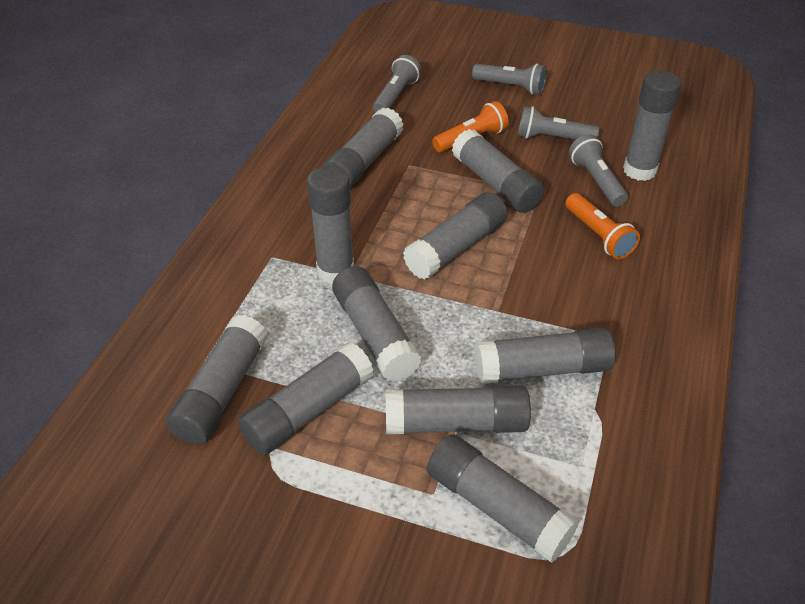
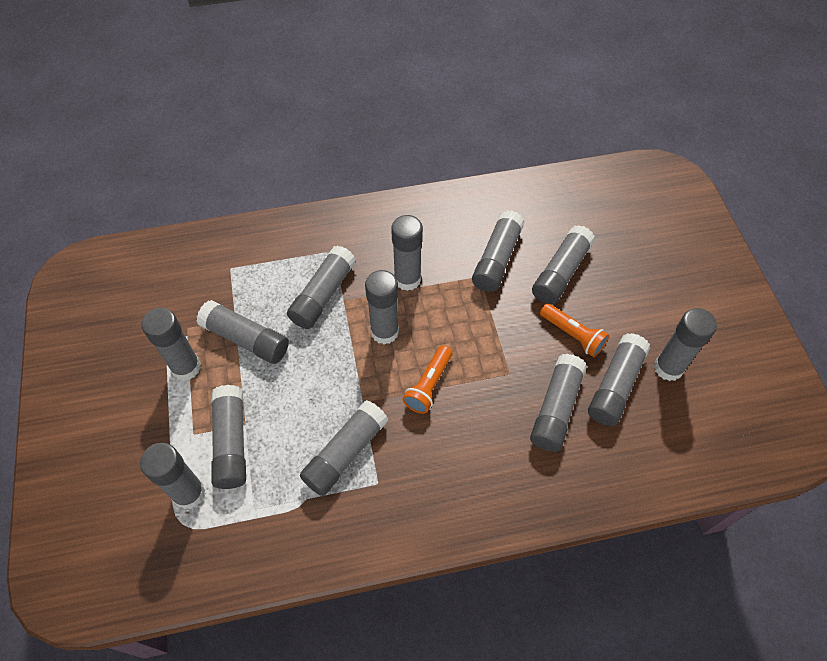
grey flashlight: 4 -> 0
grey glue stick: 11 -> 13

